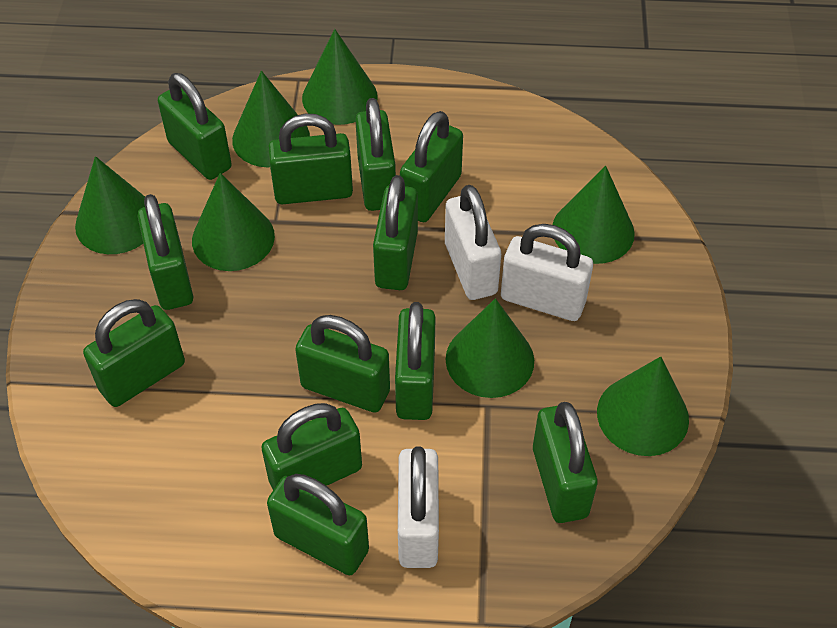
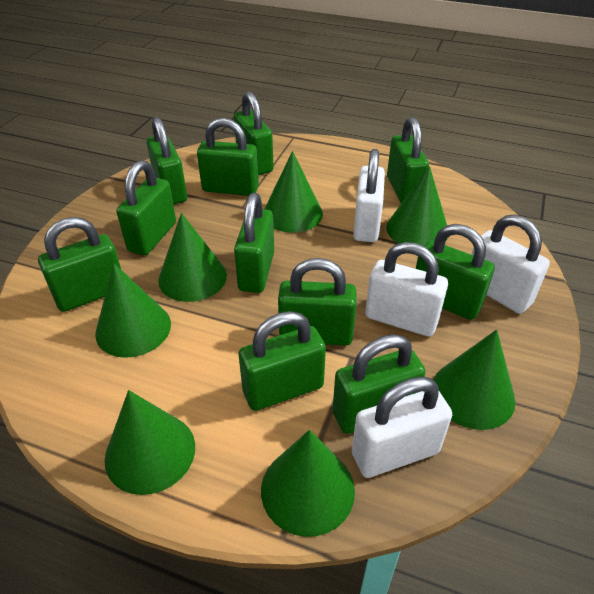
green padlock: 12 -> 11
white padlock: 3 -> 4

